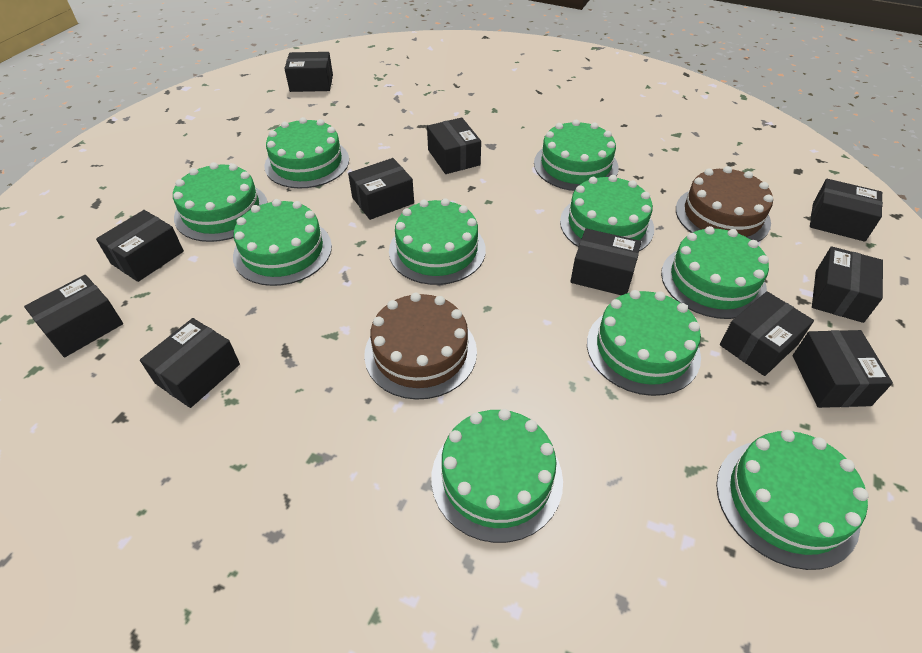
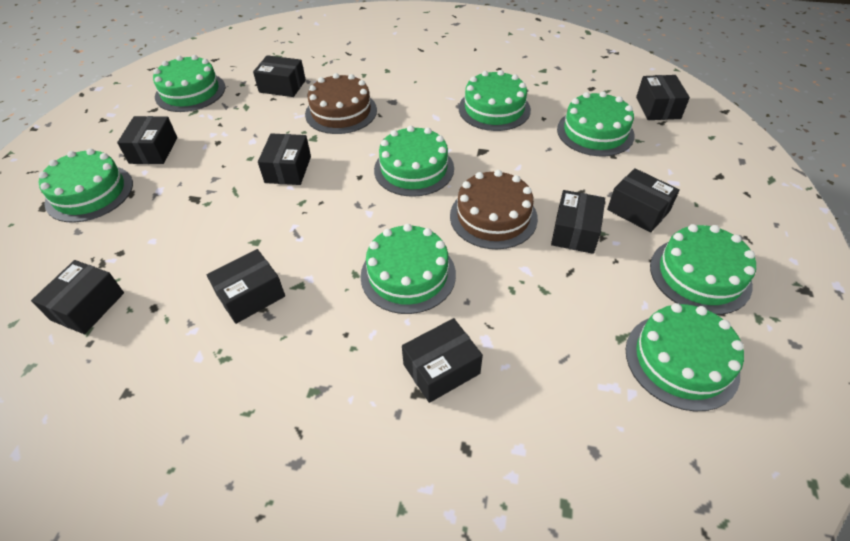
black box: 11 -> 9
green cake: 10 -> 8

